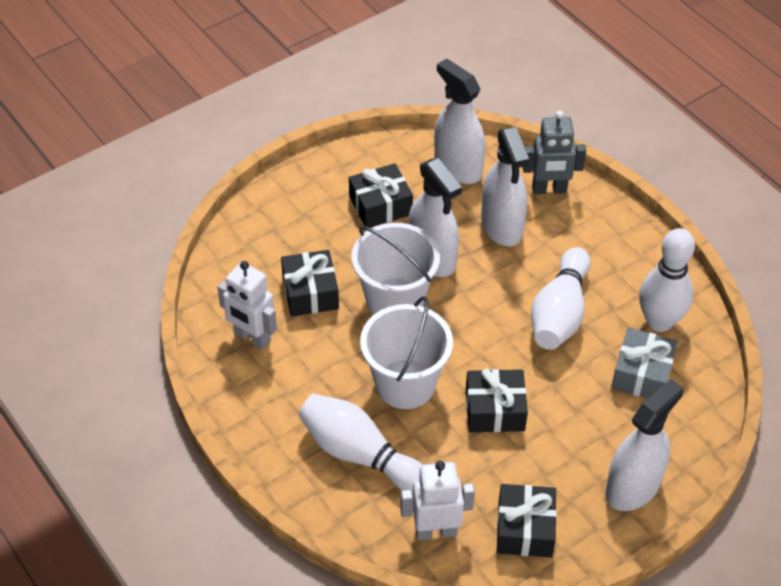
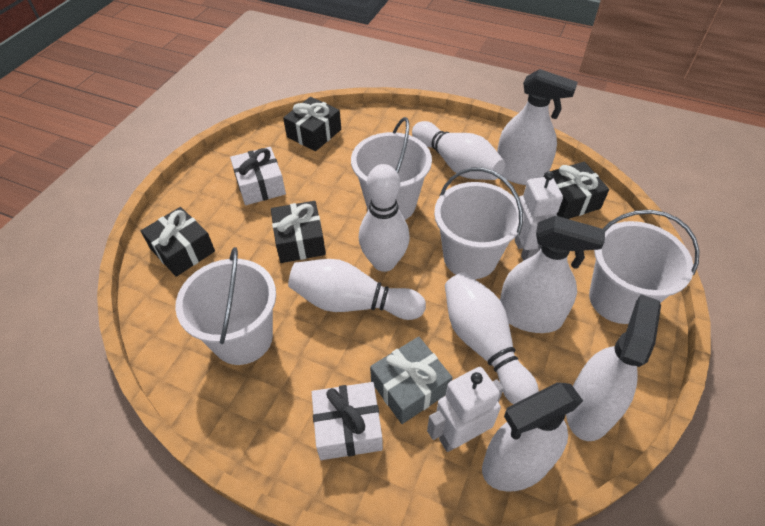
grey robot: 1 -> 0
white bowling pin: 3 -> 4
white bucket: 2 -> 4
white gift: 0 -> 2

